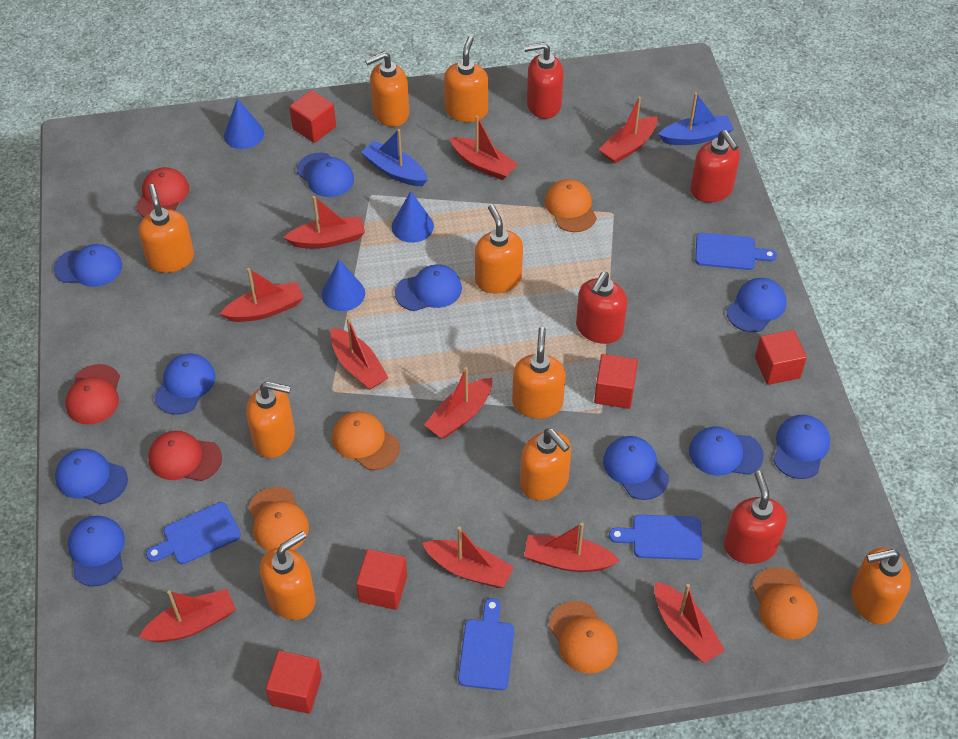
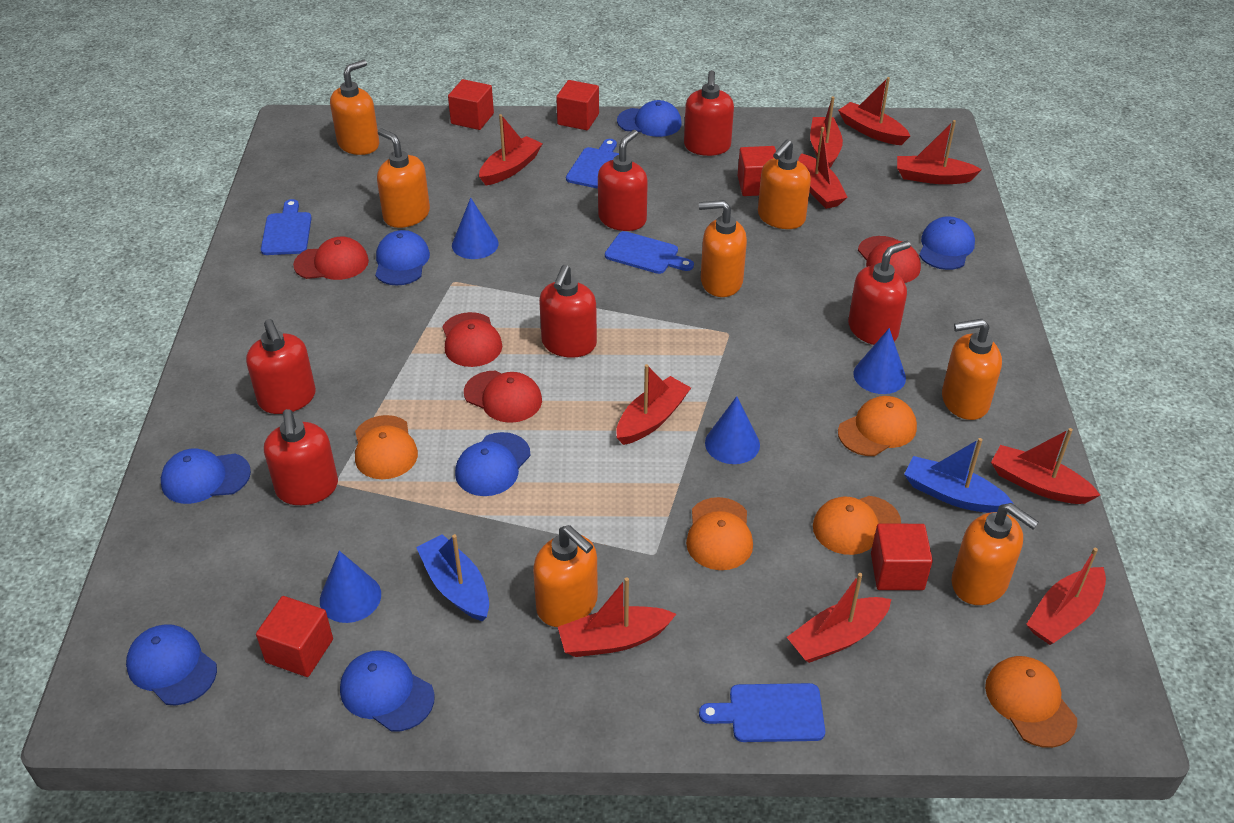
blue cap: 10 -> 7
blue cone: 3 -> 4
orange soap dispenser: 9 -> 7
red cap: 3 -> 4
red soap dispenser: 4 -> 6

